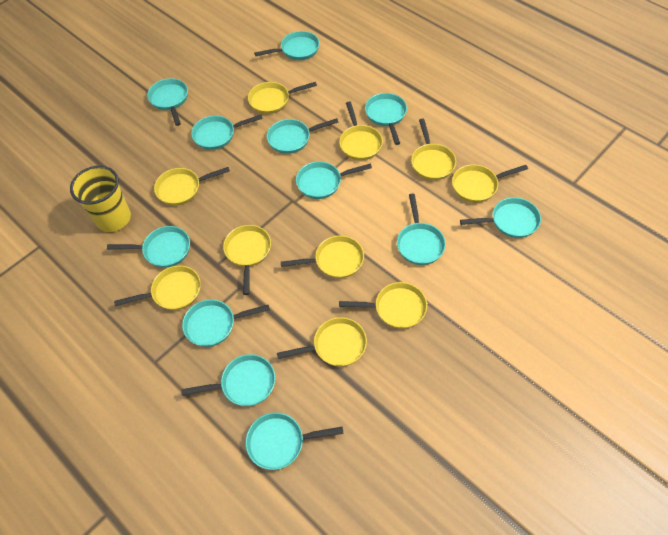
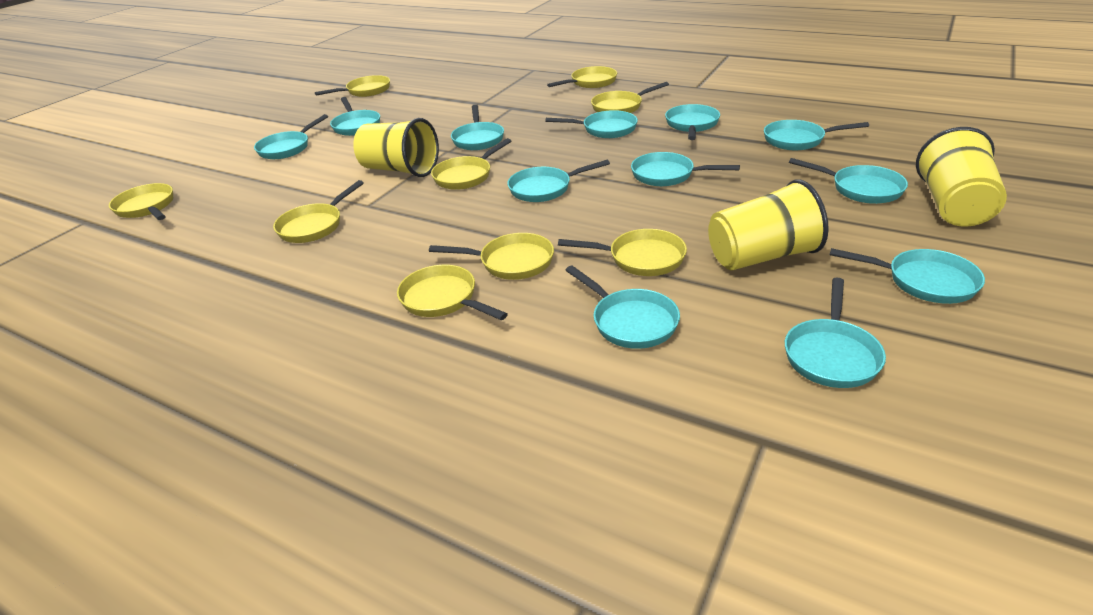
yellow cup: 1 -> 3
yellow pan: 10 -> 9

